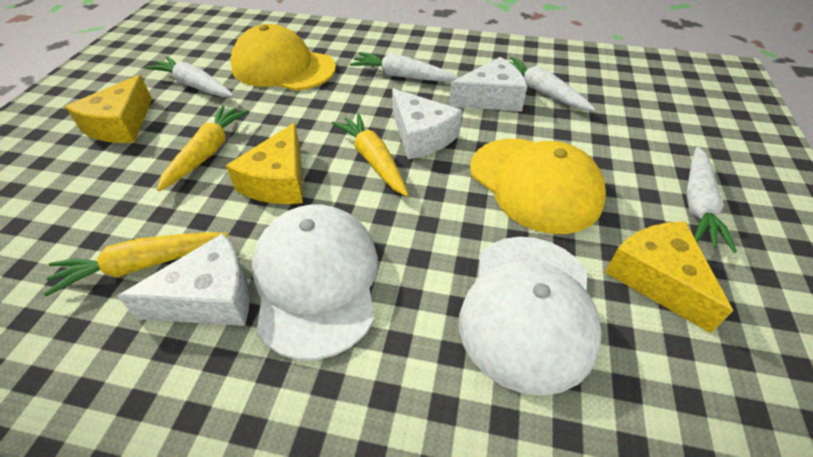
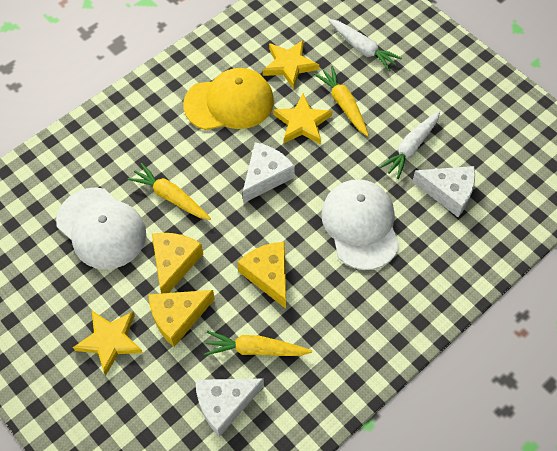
white carrot: 4 -> 2
yellow cap: 2 -> 1
yellow star: 0 -> 3

